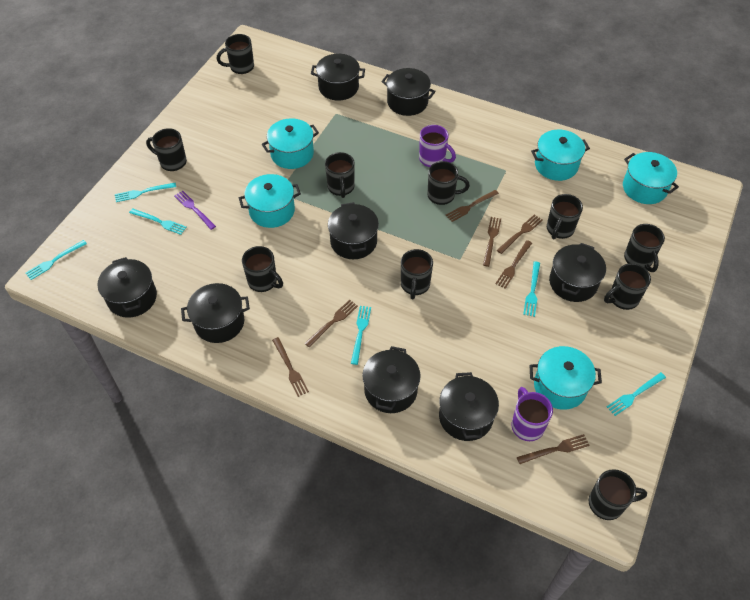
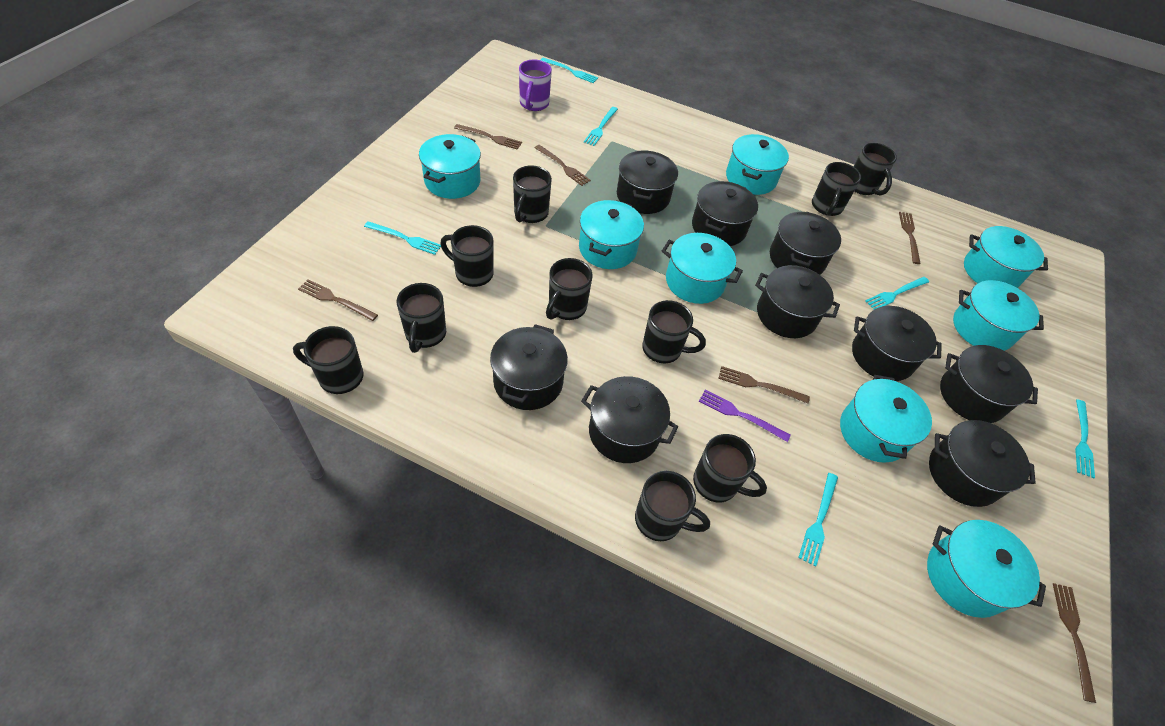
black pot: 8 -> 9
brown fork: 7 -> 6
purple mug: 2 -> 1
turquoise pot: 5 -> 8

